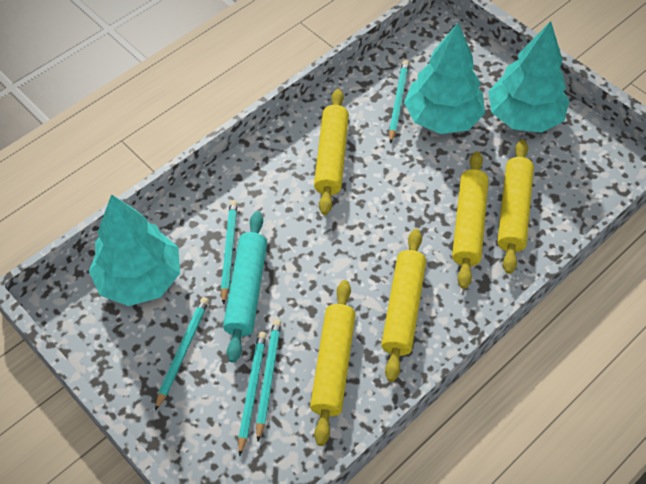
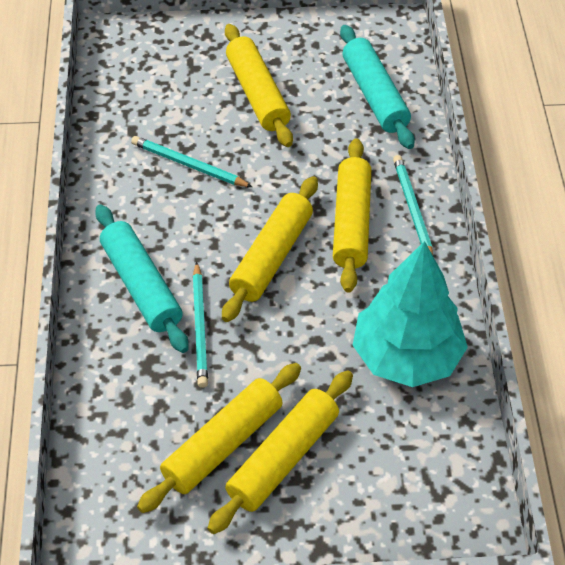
turquoise pencil: 5 -> 3
turquoise rolling pin: 1 -> 2
turquoise tree: 3 -> 1

